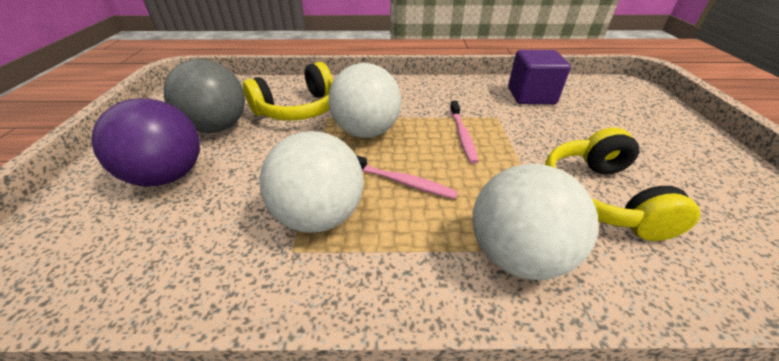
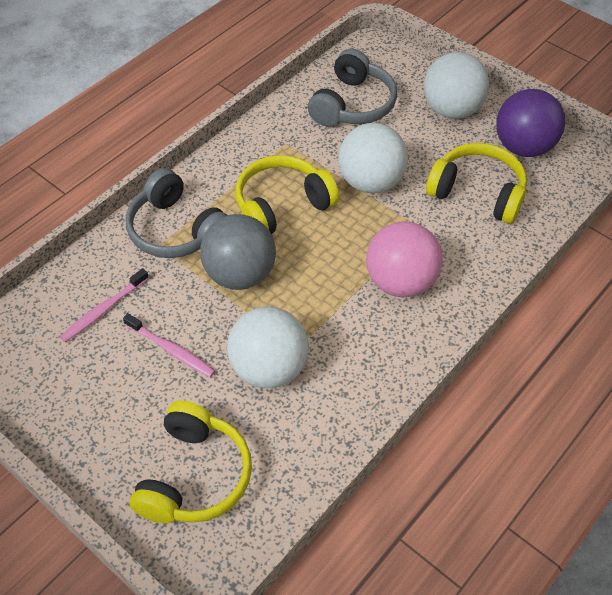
grey headphones: 0 -> 2
pink ball: 0 -> 1
purple cube: 1 -> 0
yellow headphones: 2 -> 3

